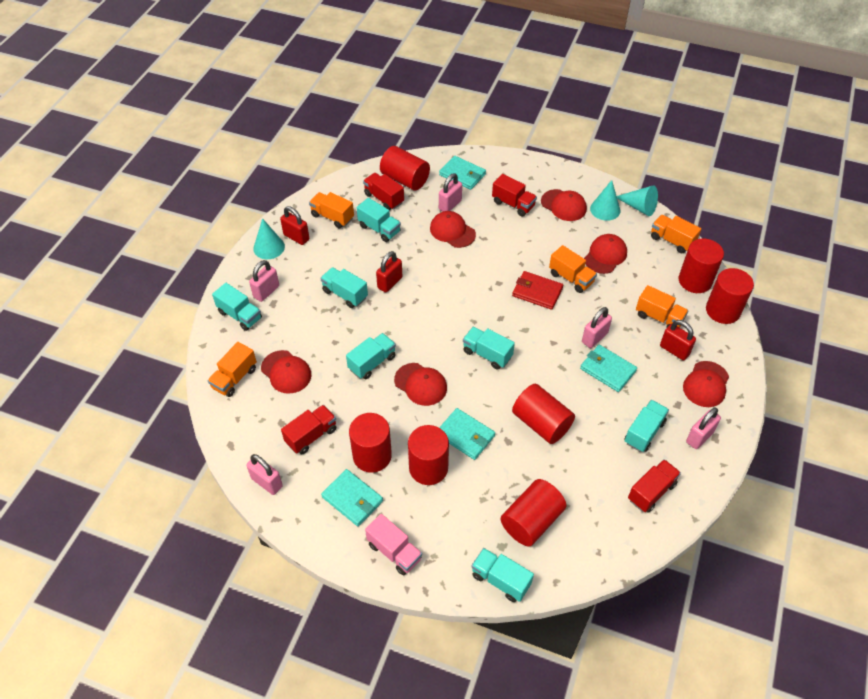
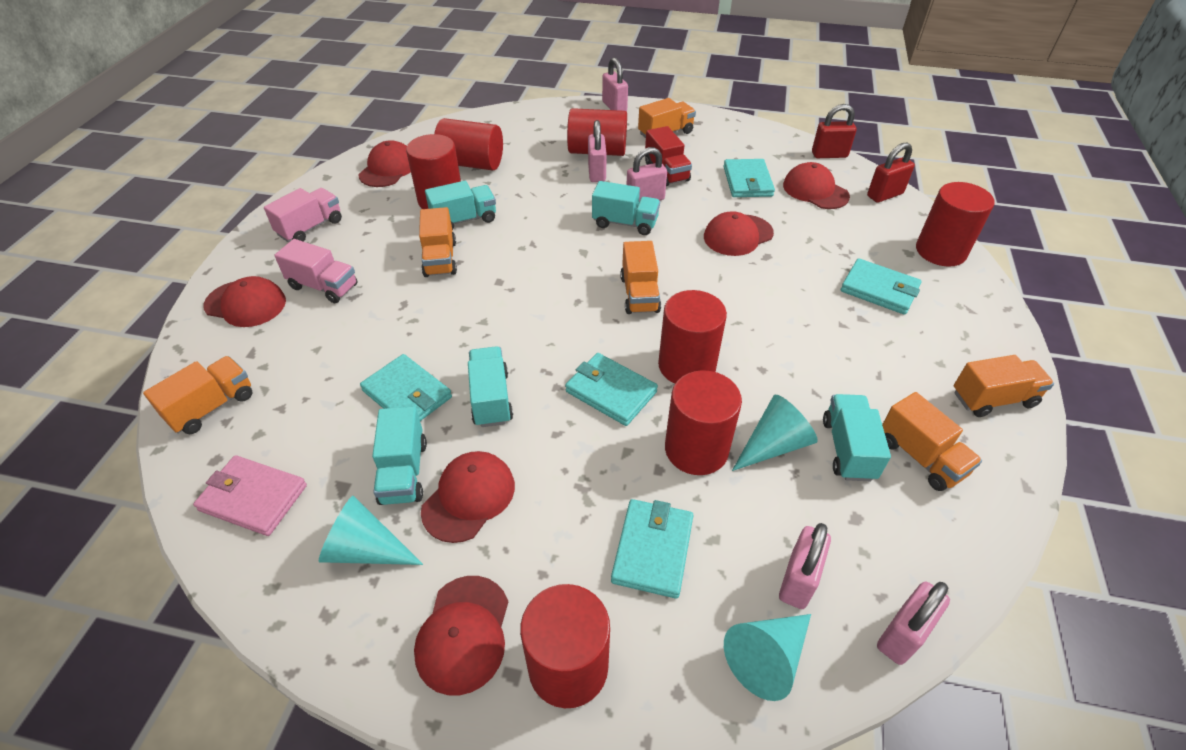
orange truck: 5 -> 6
pink truck: 1 -> 2
pink wallet: 0 -> 1
red padlock: 3 -> 2
red truck: 4 -> 1
red wallet: 1 -> 0
turquoise truck: 7 -> 5
turquoise wallet: 4 -> 5

